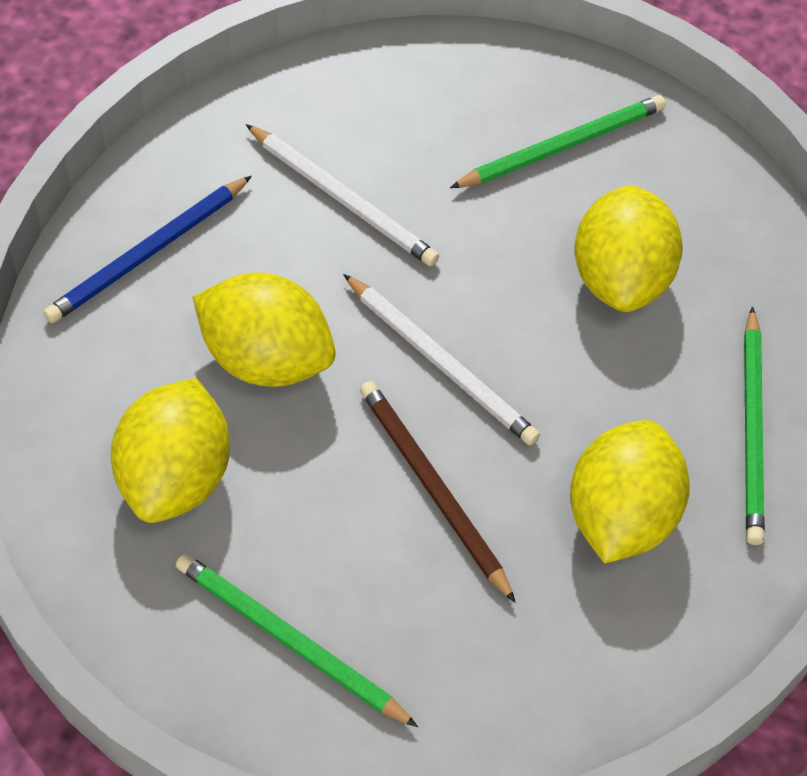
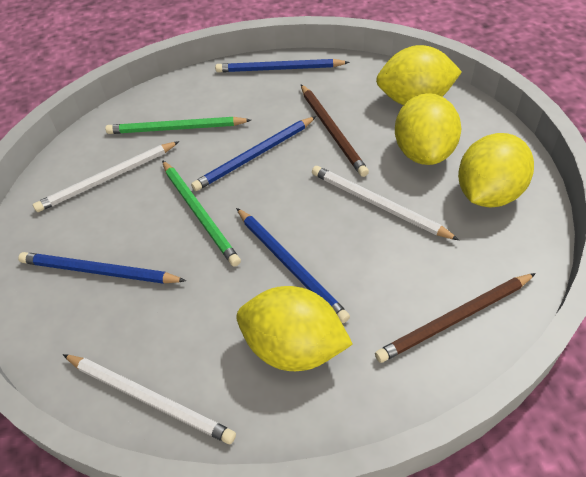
blue pencil: 1 -> 4
brown pencil: 1 -> 2
green pencil: 3 -> 2
white pencil: 2 -> 3

